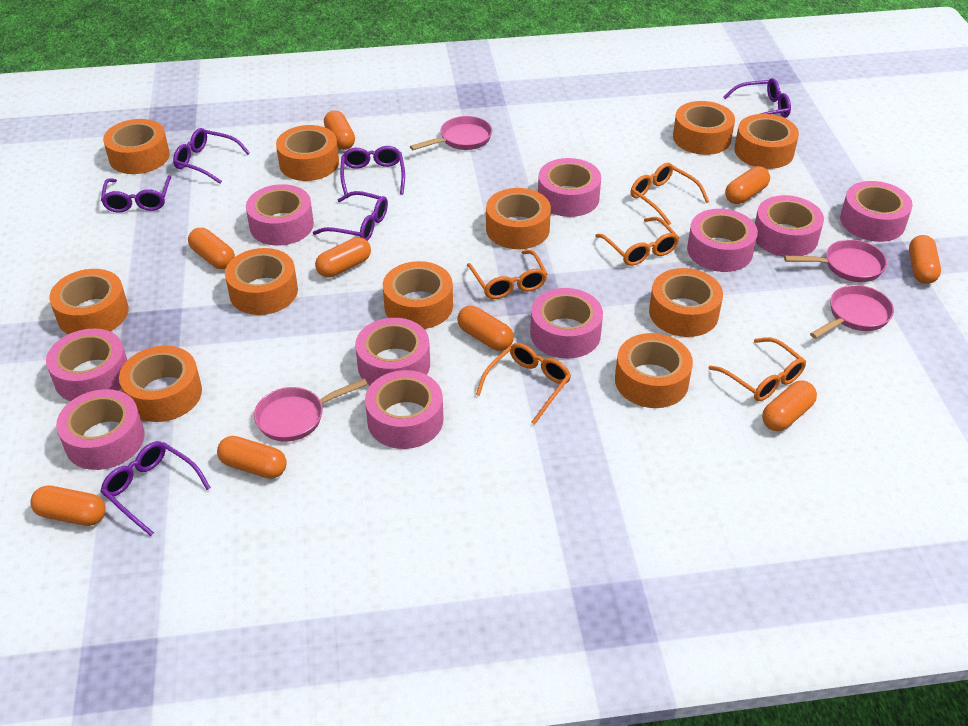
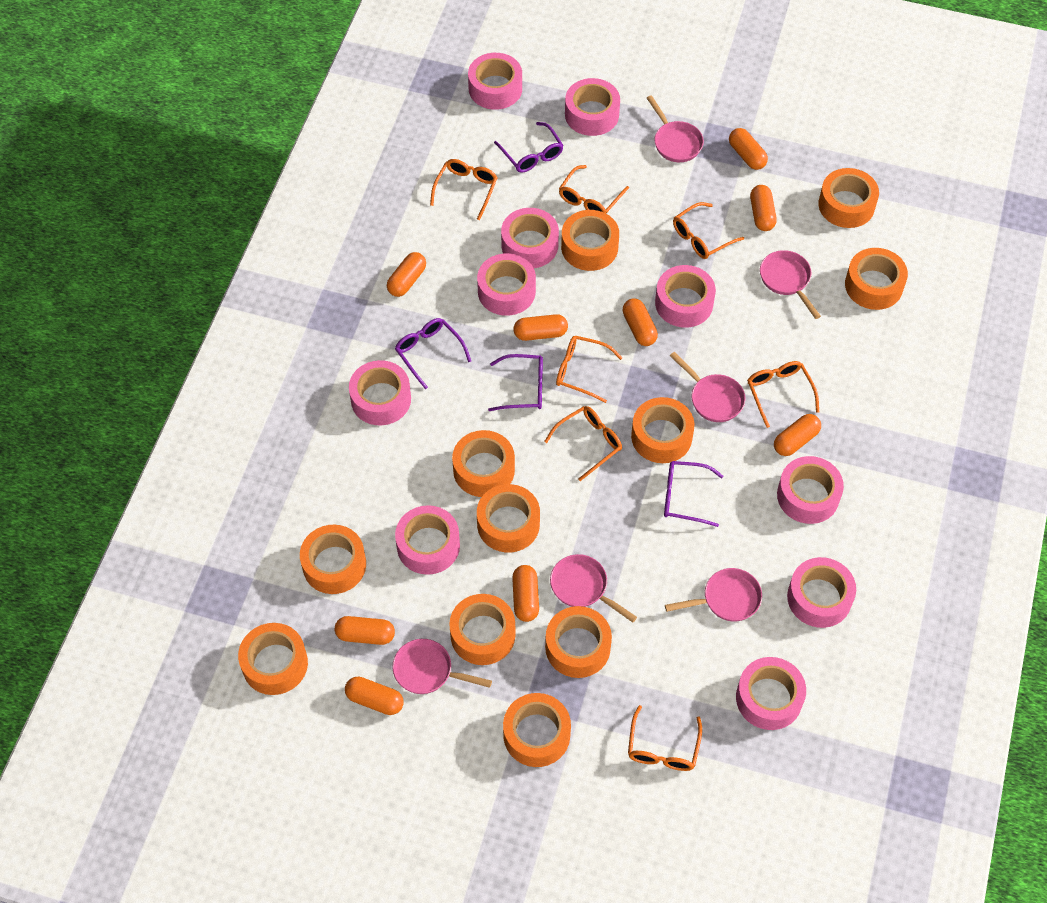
orange glasses: 5 -> 7
pink pan: 4 -> 6
purple glasses: 6 -> 4

